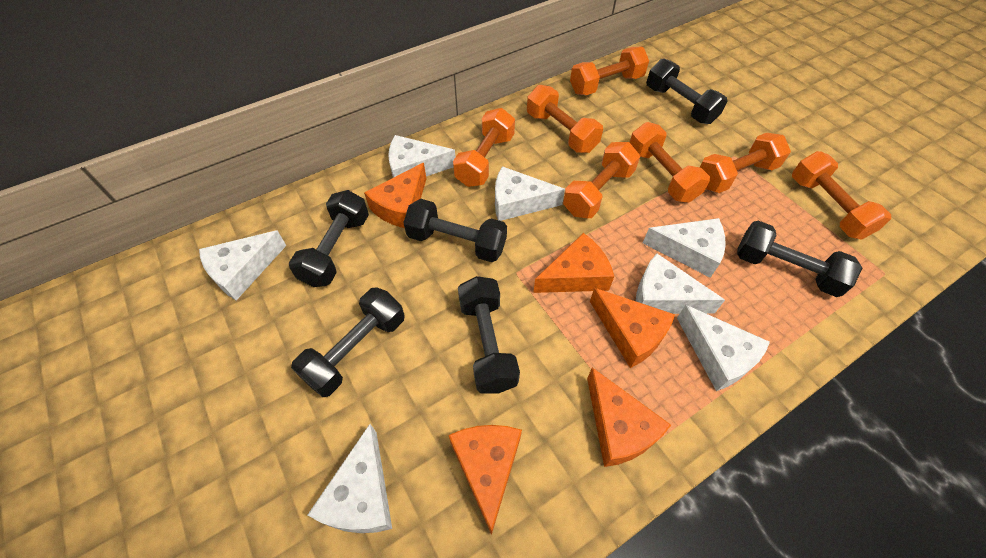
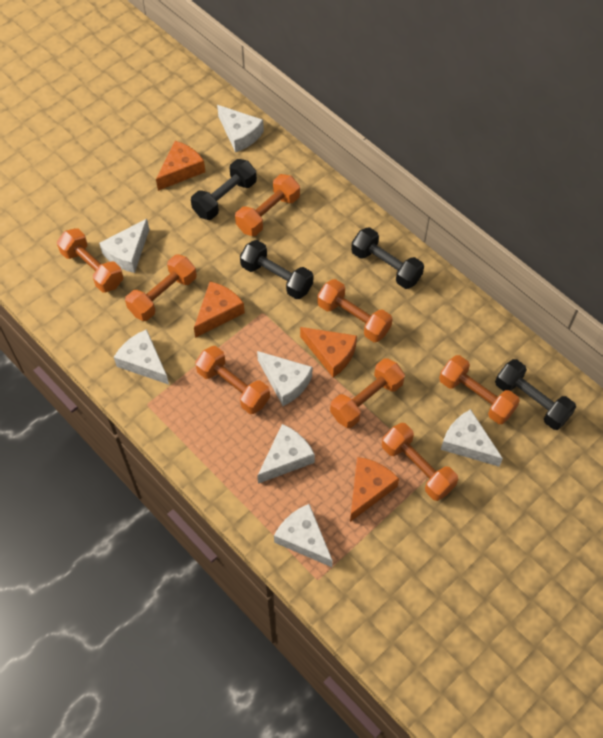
black dumbbell: 6 -> 4
orange cheese: 5 -> 4
orange dumbbell: 7 -> 8

